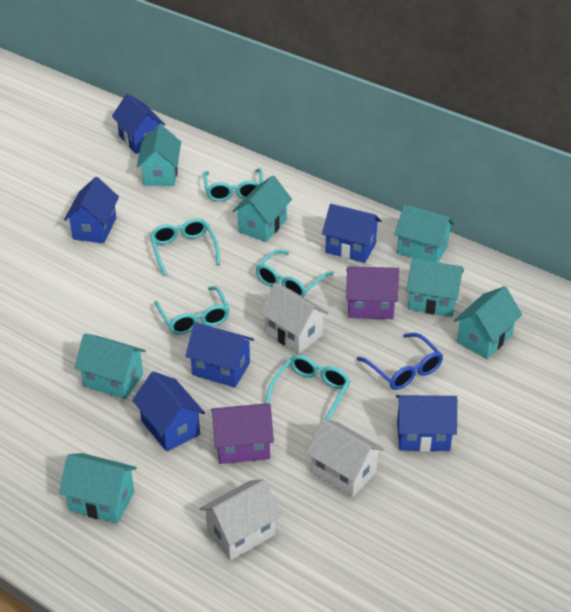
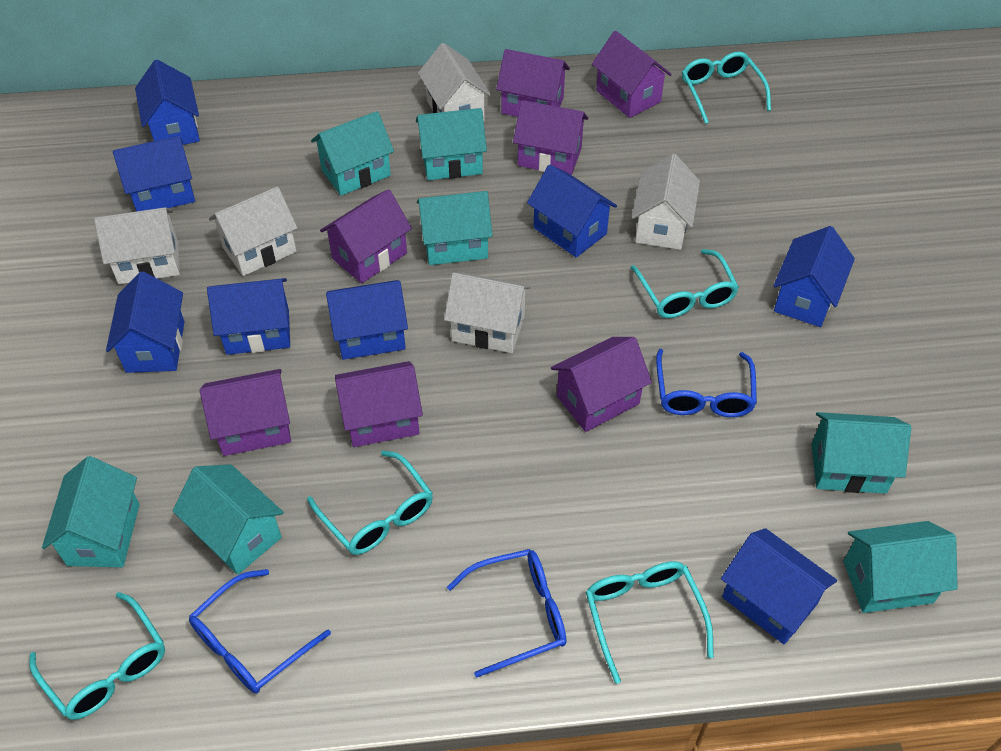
blue glasses: 1 -> 3
blue house: 6 -> 8
purple house: 2 -> 7
white house: 3 -> 5

